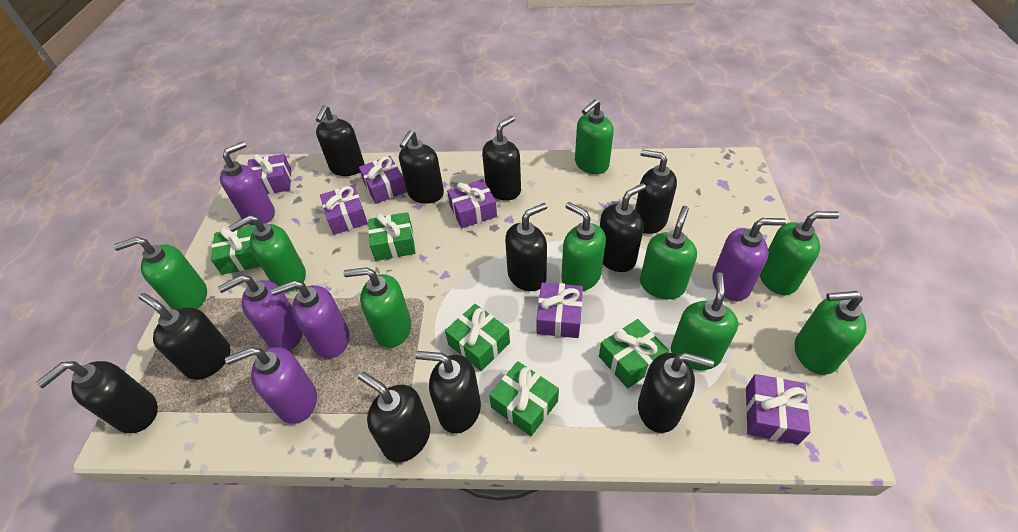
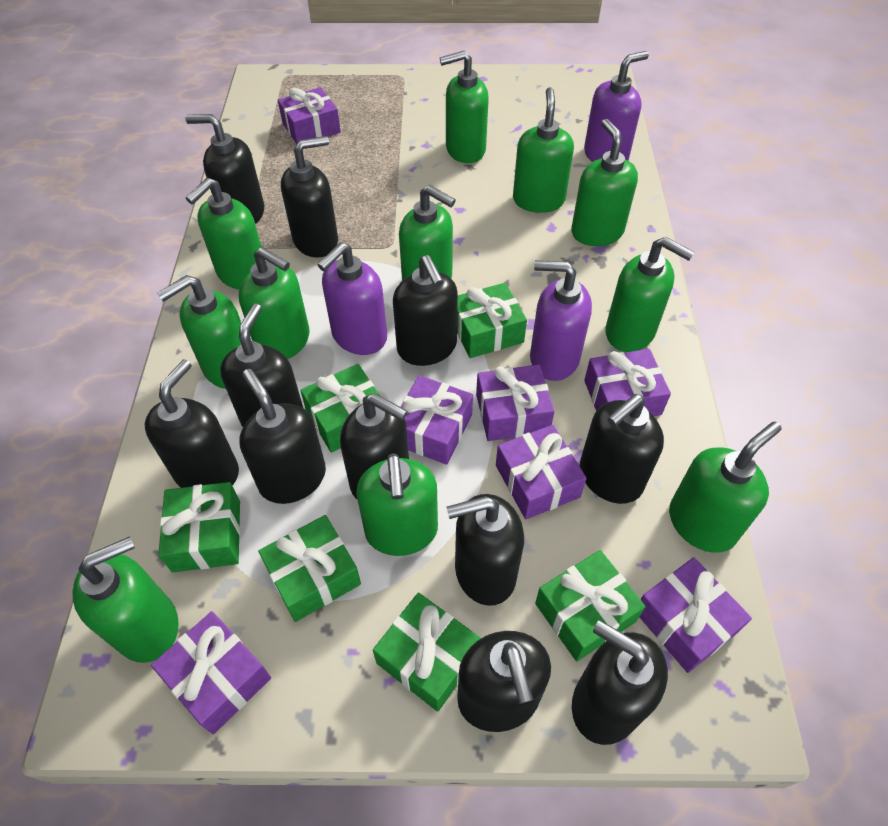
green gift: 5 -> 6
green soap dispenser: 9 -> 11
purple gift: 6 -> 7
purple soap dispenser: 5 -> 3

